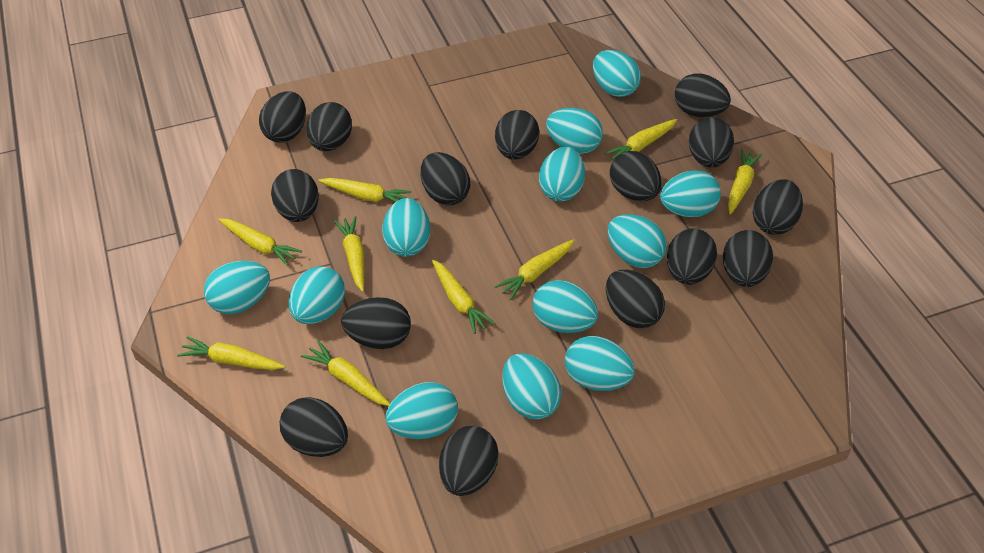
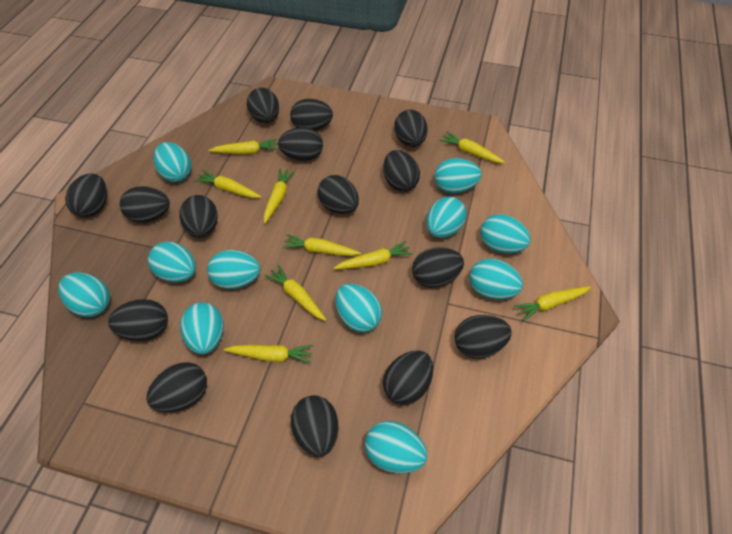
turquoise egg: 12 -> 11

